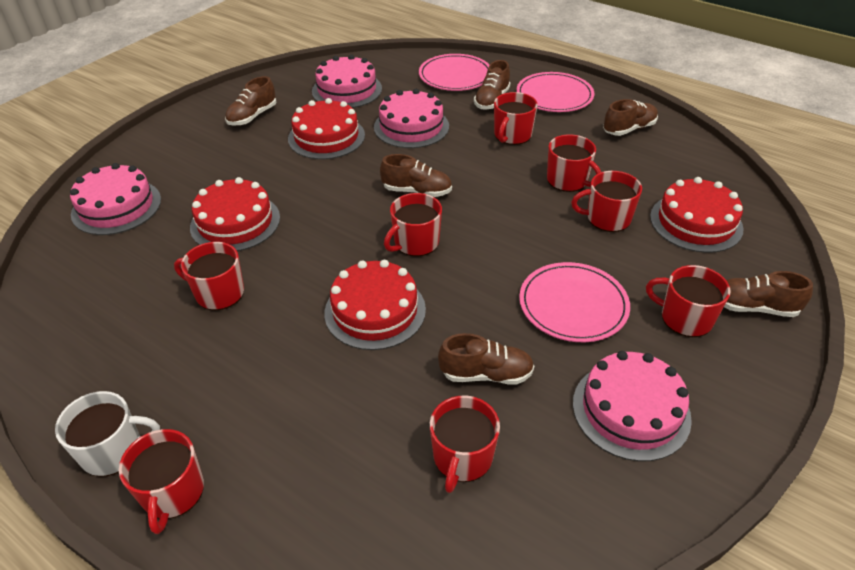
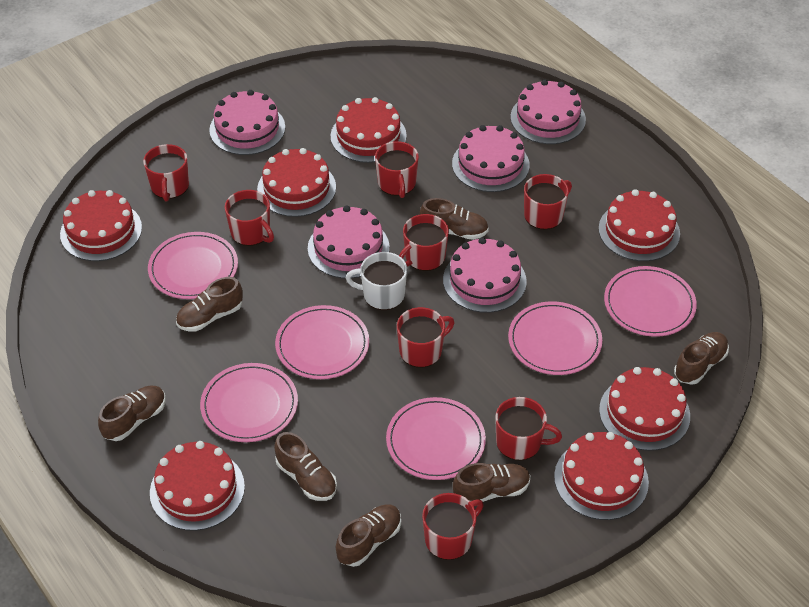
brown shoe: 6 -> 7
pink cake: 4 -> 5
pink plate: 3 -> 6
red cake: 4 -> 7

